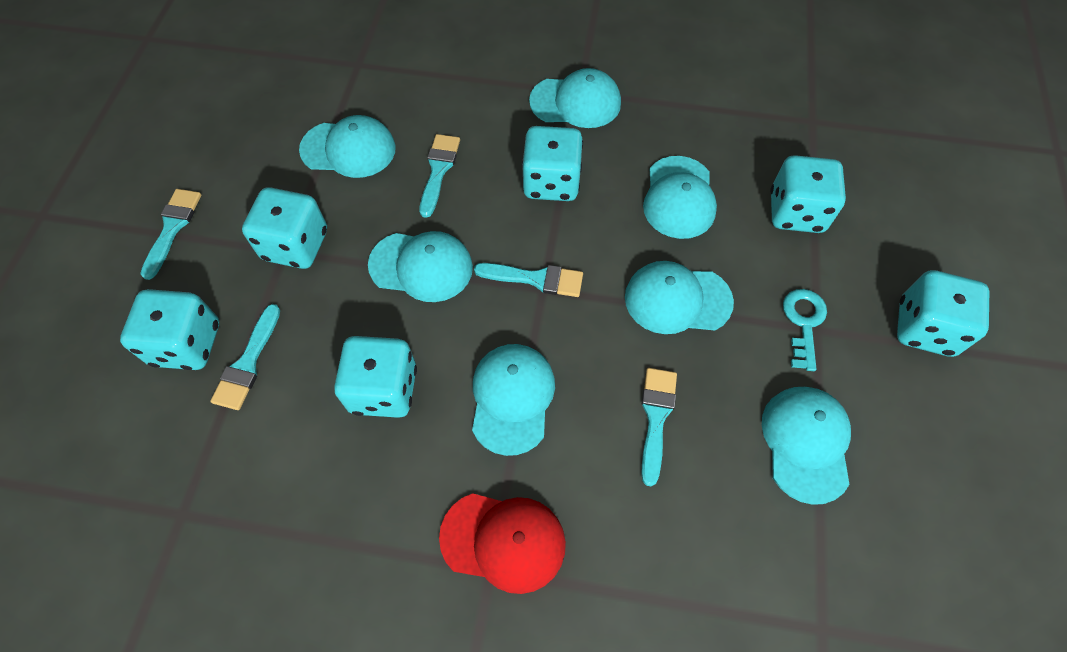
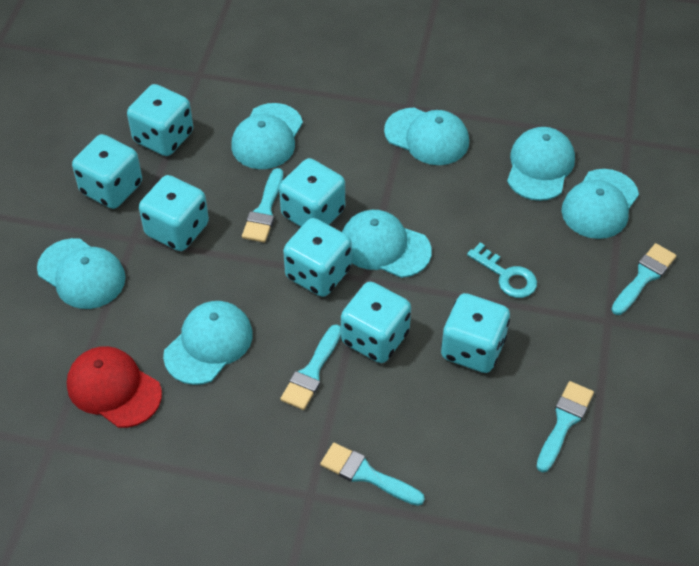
turquoise dice: 6 -> 7

